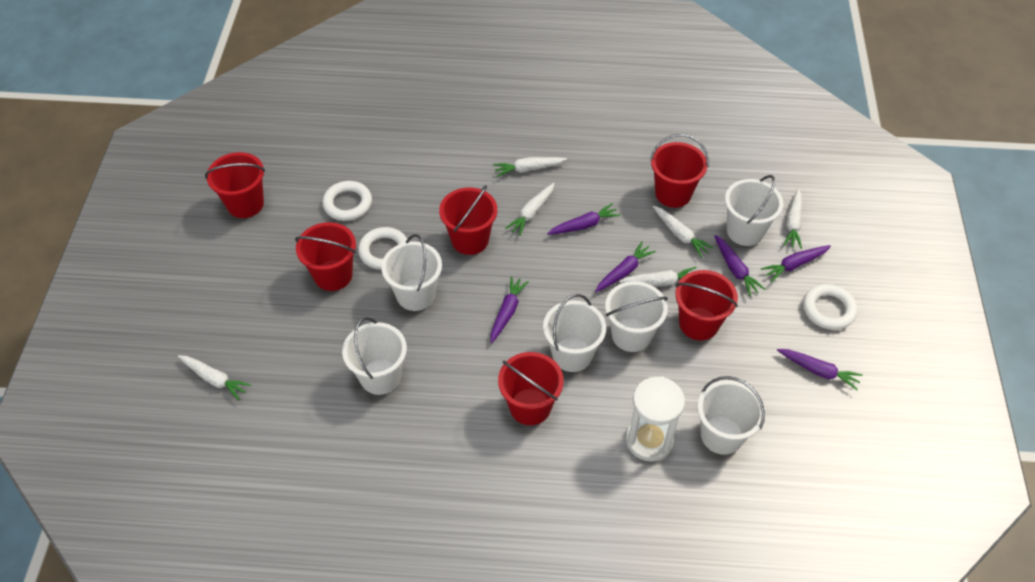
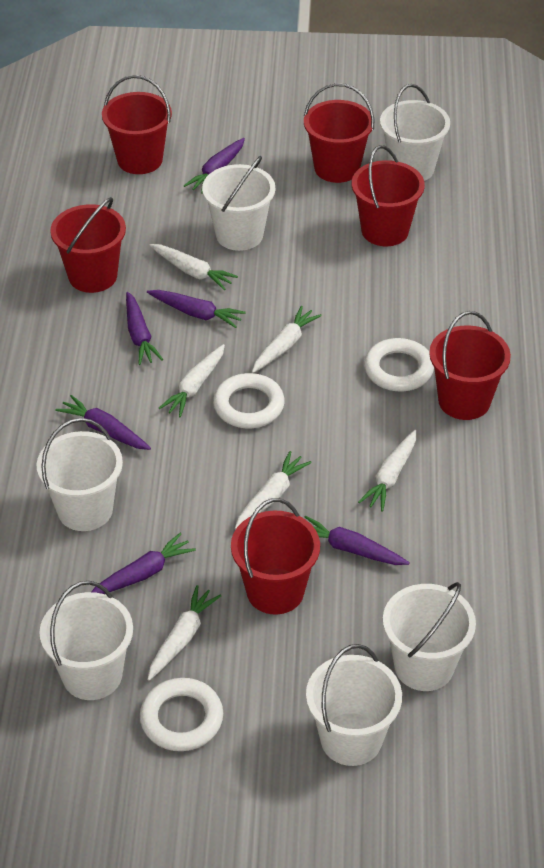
white hourglass: 1 -> 0

